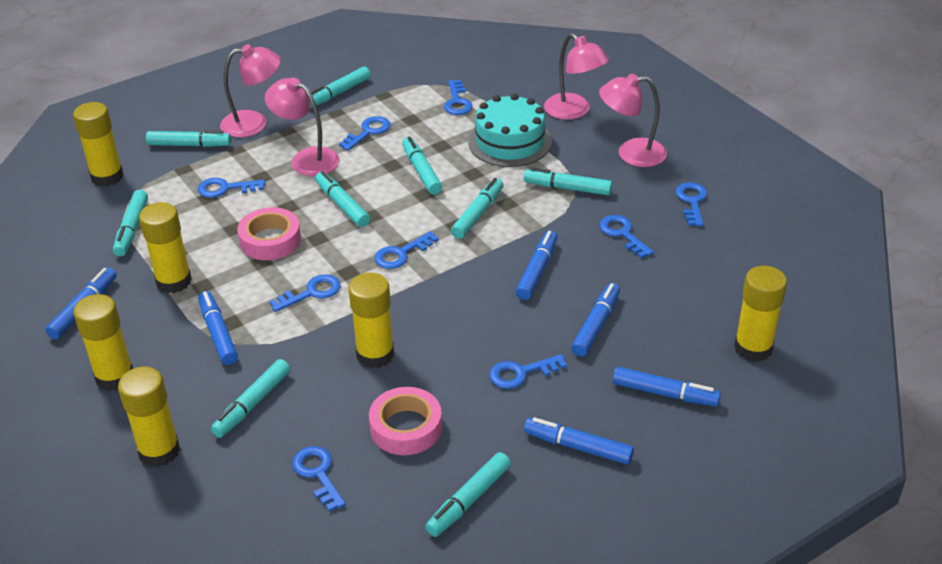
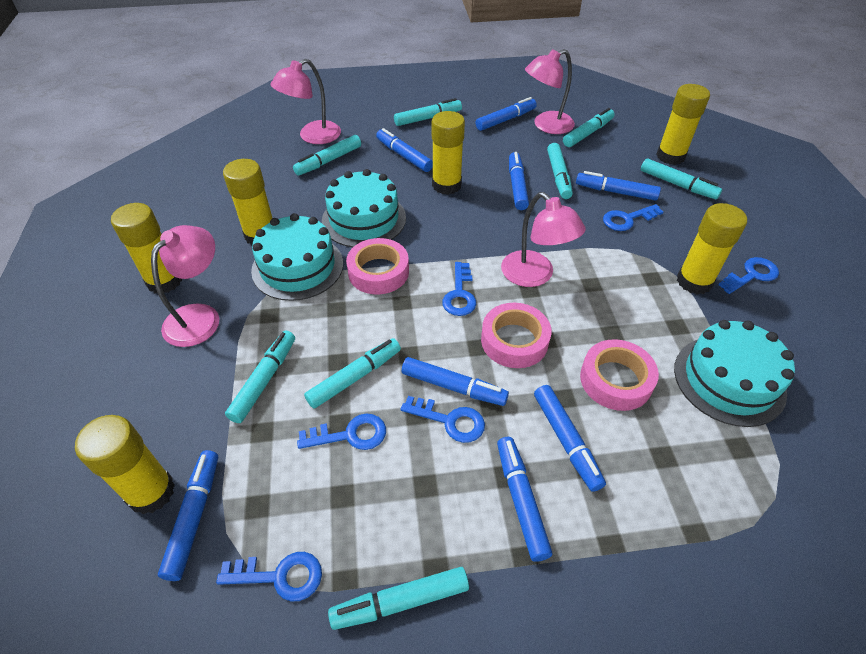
blue key: 9 -> 6
blue marker: 6 -> 8
pink tape: 2 -> 3
turquoise cake: 1 -> 3
turquoise marker: 9 -> 8

